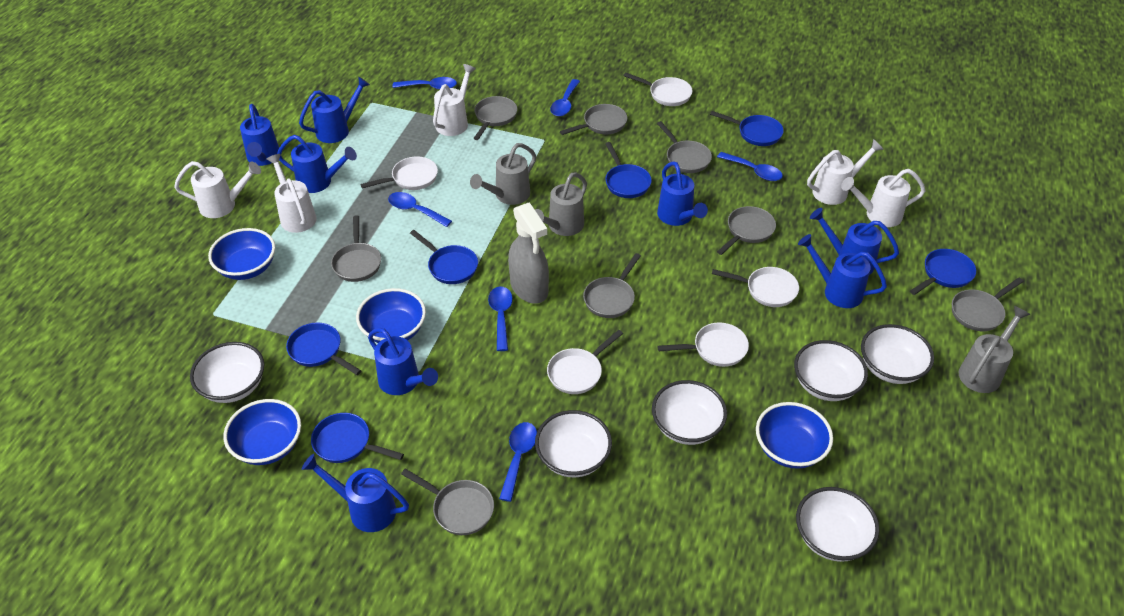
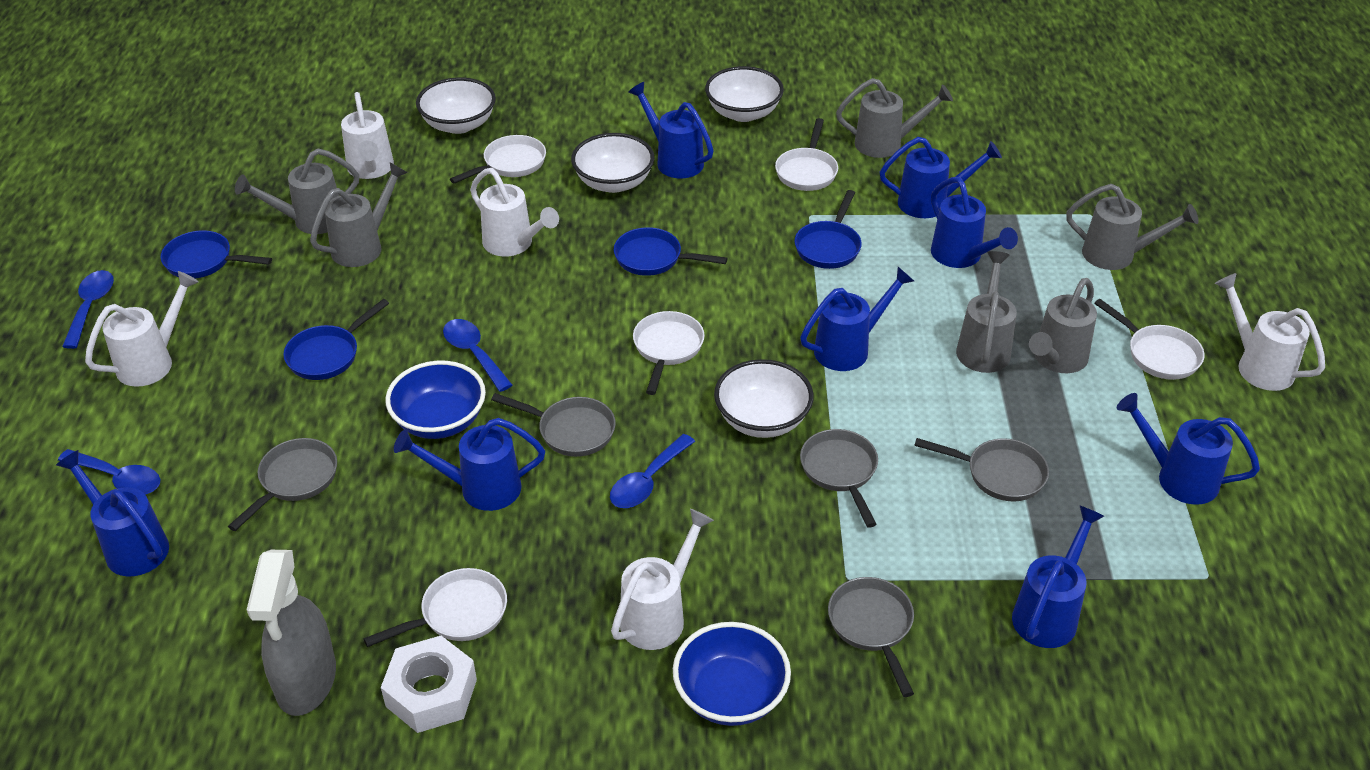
blue bowl: 4 -> 2
blue pan: 6 -> 4
blue spoon: 6 -> 4
grey pan: 8 -> 5
grey watering can: 3 -> 6
white bowl: 6 -> 4
white nut: 0 -> 1

